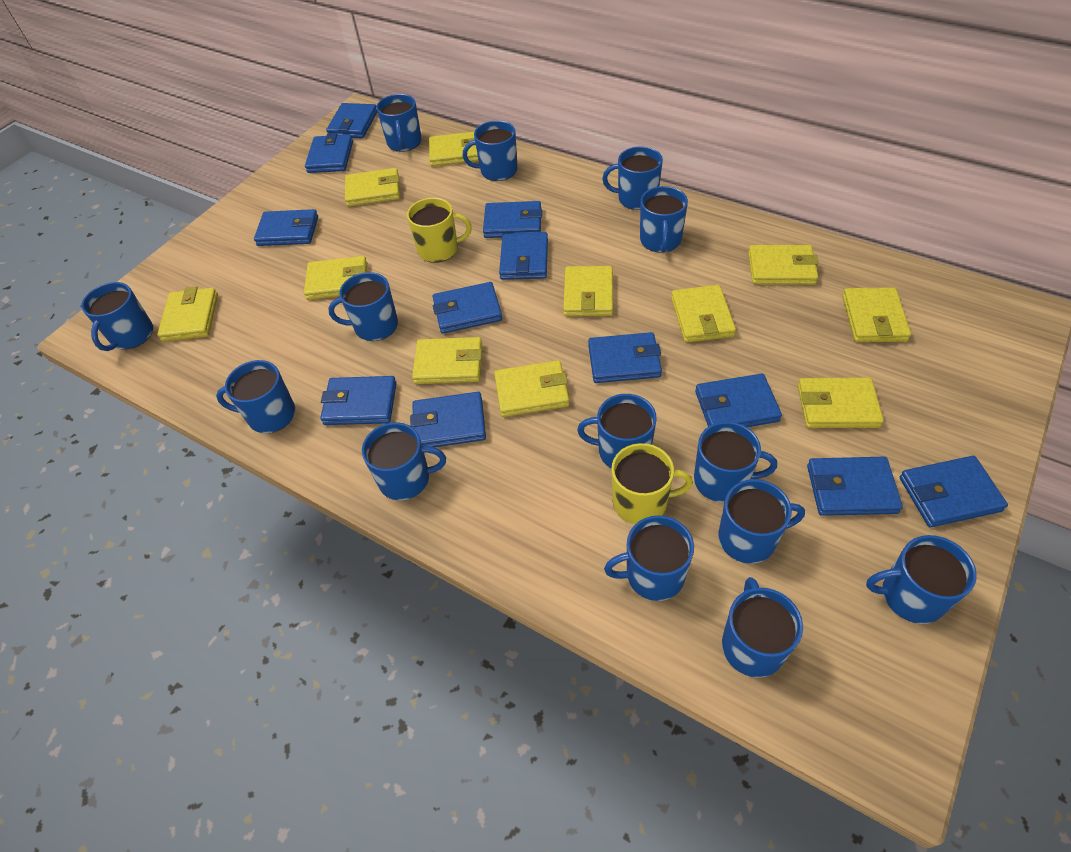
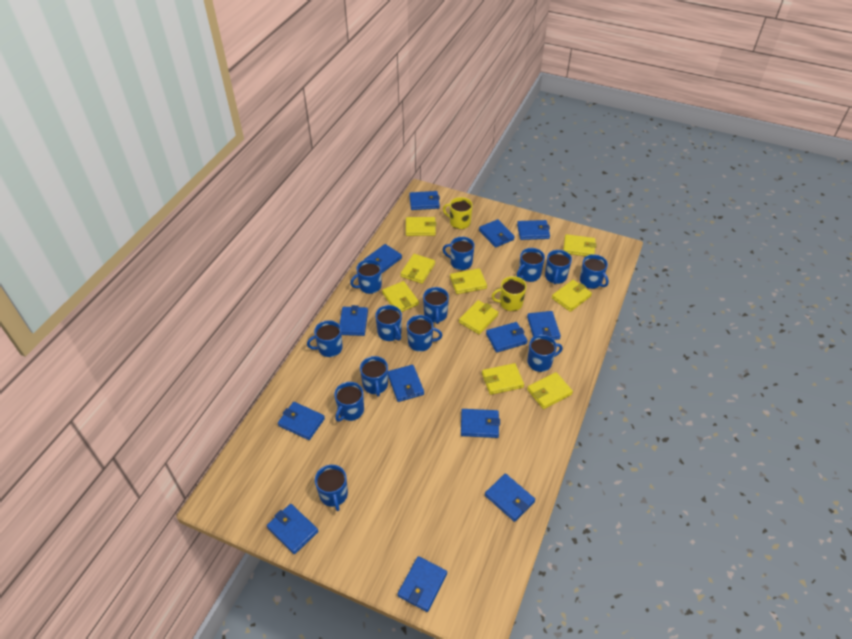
blue mug: 14 -> 13
blue wallet: 12 -> 13
yellow wallet: 11 -> 9

